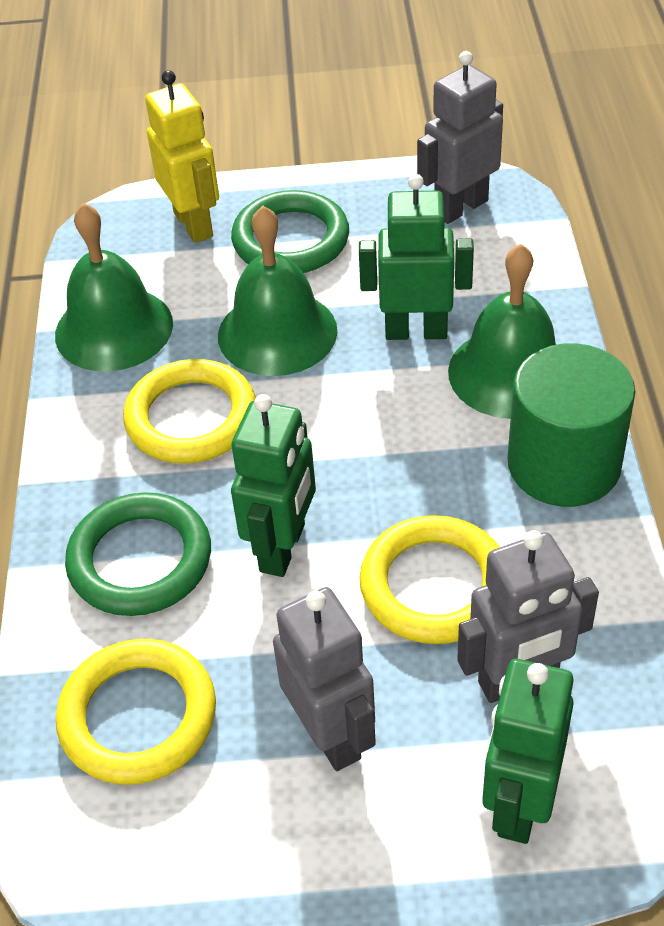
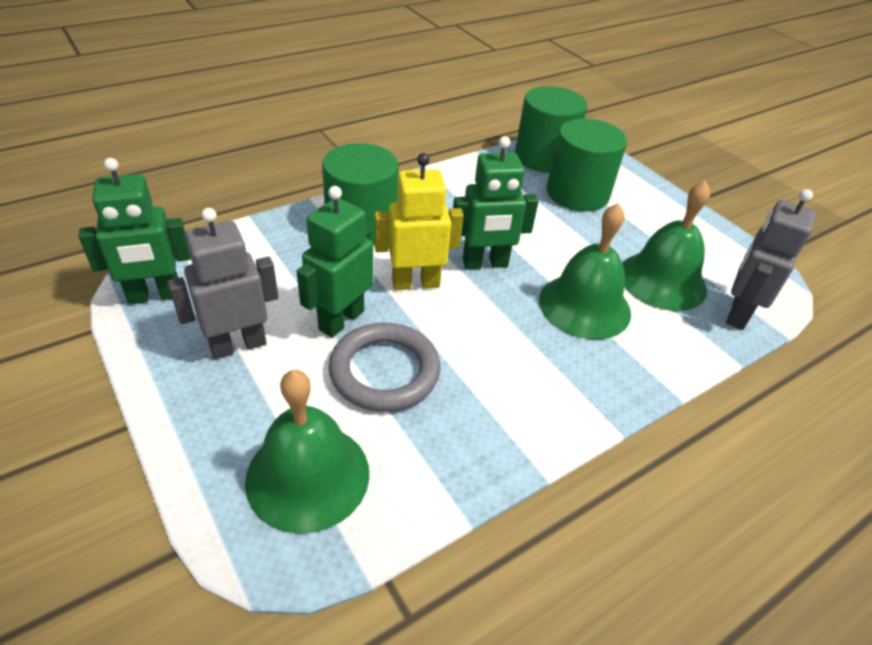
green cylinder: 1 -> 3
green ring: 2 -> 0
grey ring: 0 -> 1
grey robot: 3 -> 2
yellow ring: 3 -> 0

